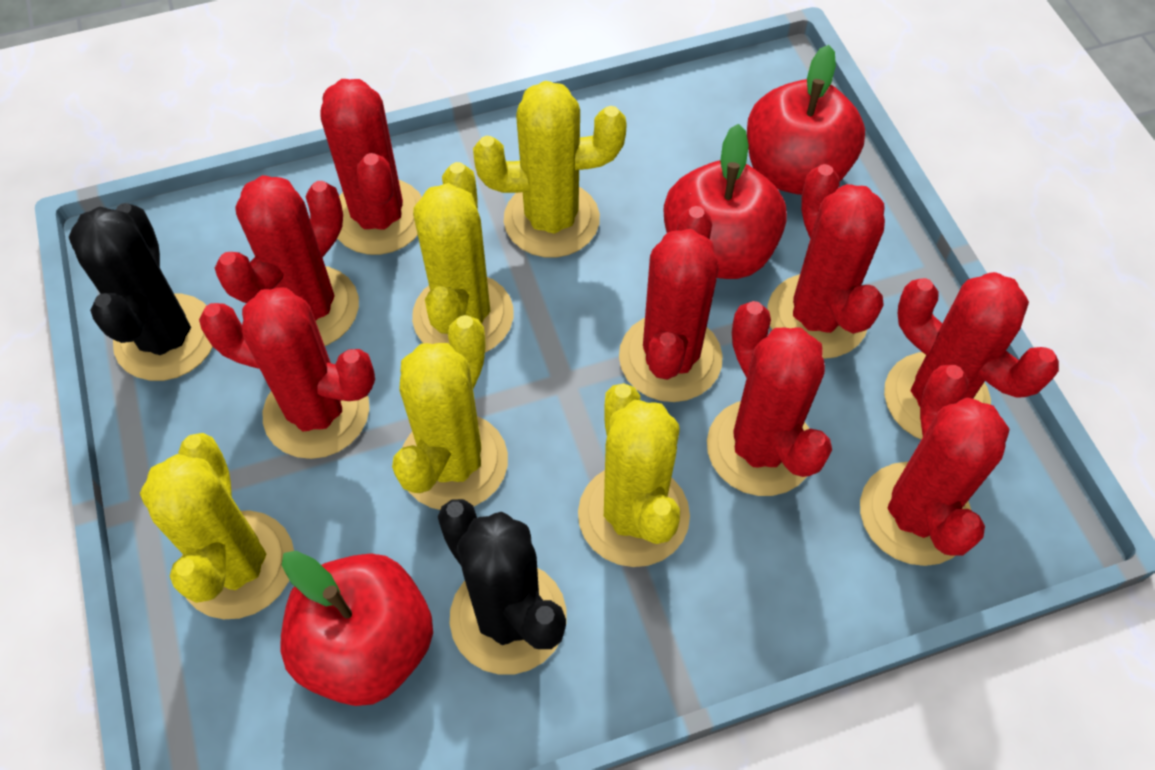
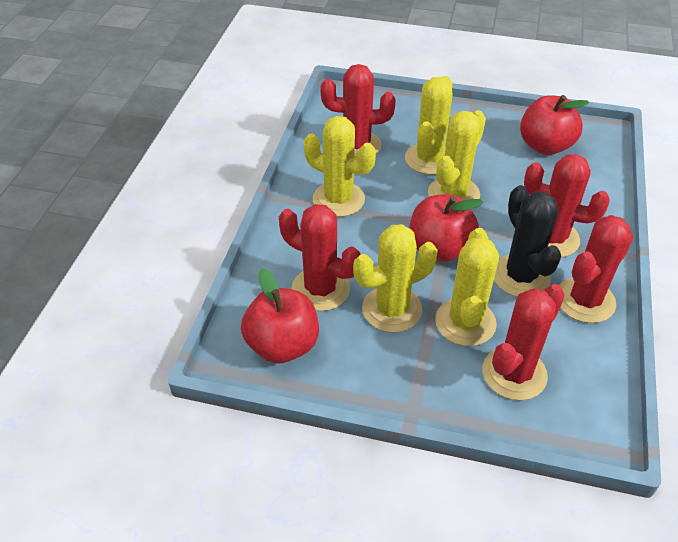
black cactus: 2 -> 1
red cactus: 8 -> 5

